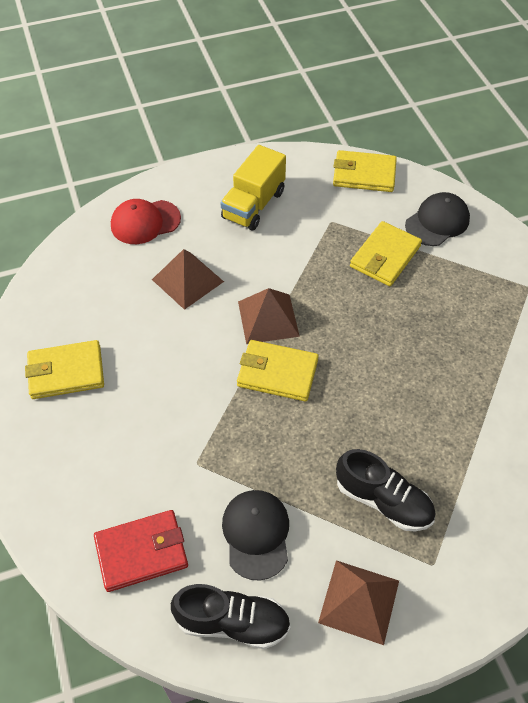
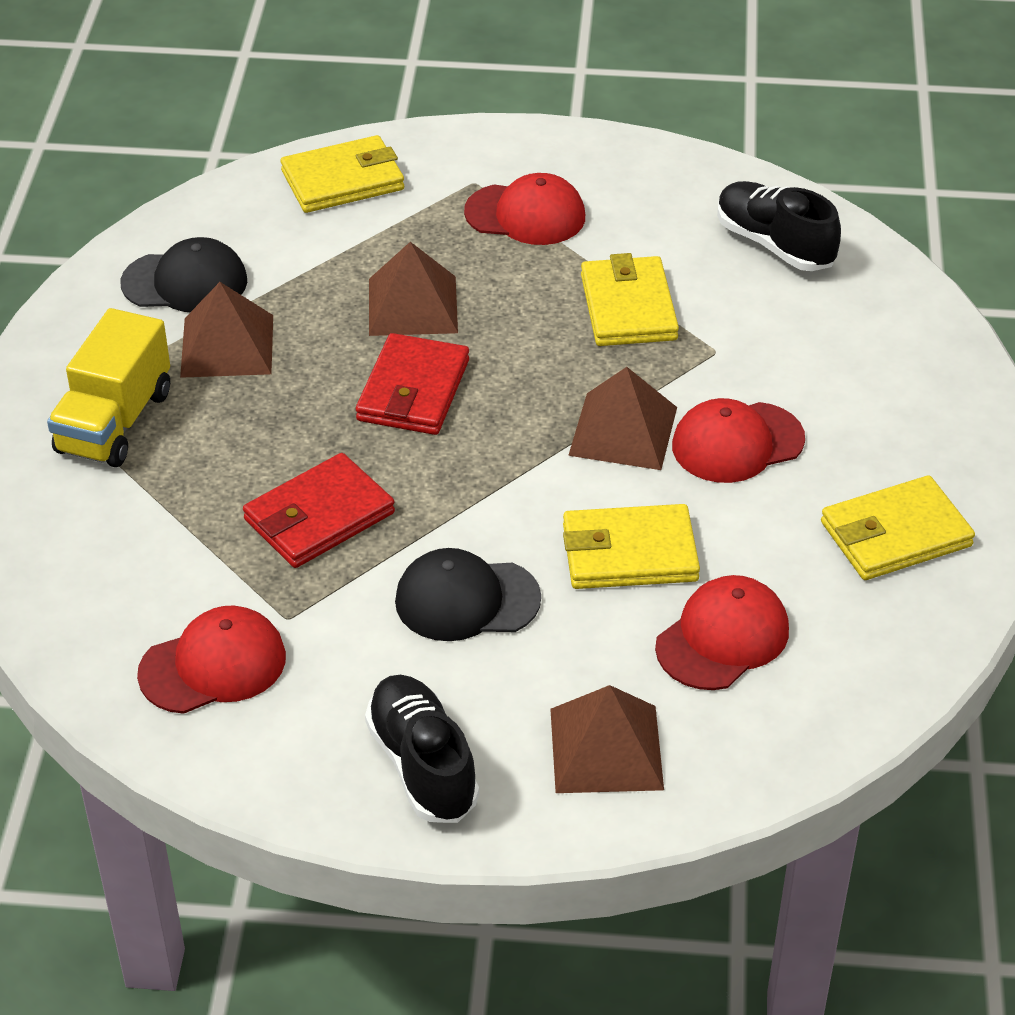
brown pyramid: 3 -> 4
red cap: 1 -> 4
red wallet: 1 -> 2

